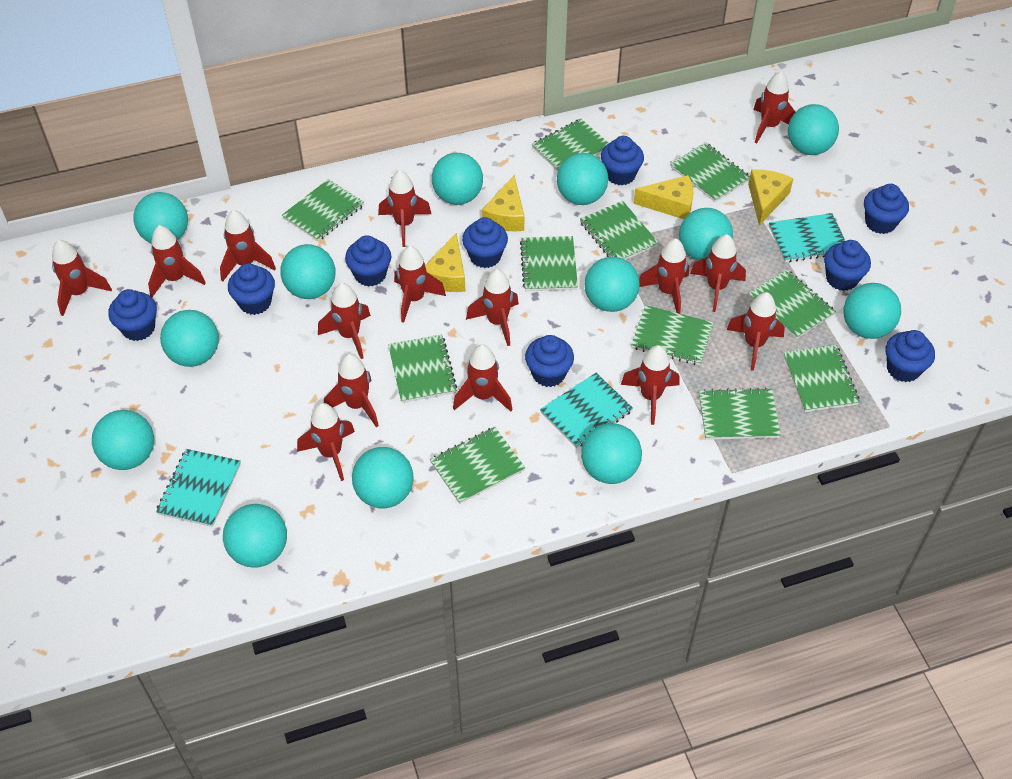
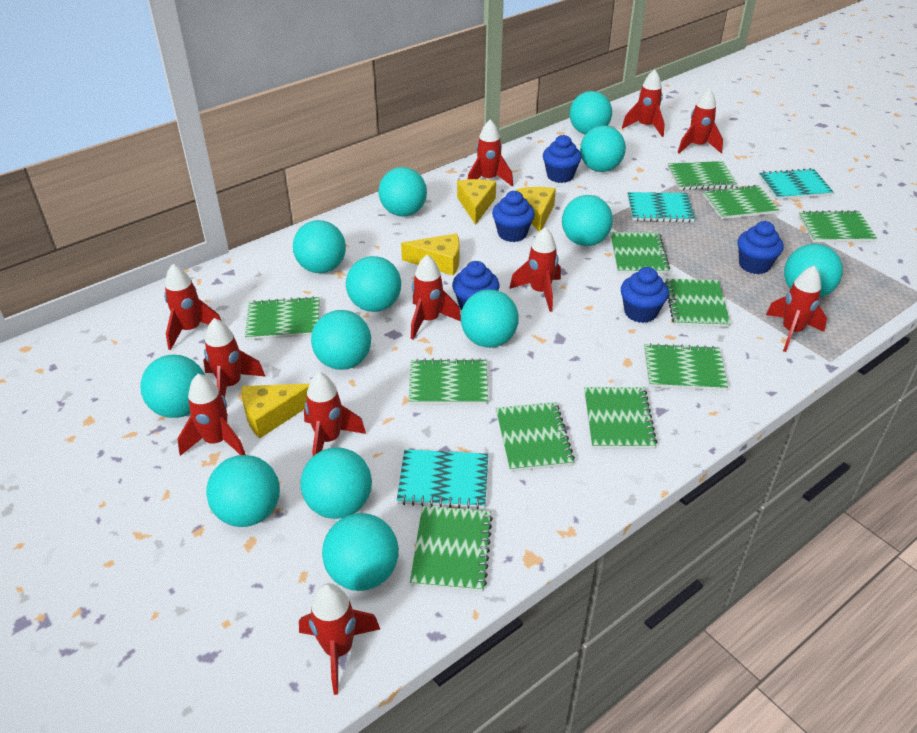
blue cupcake: 9 -> 5
red rocket: 15 -> 11

